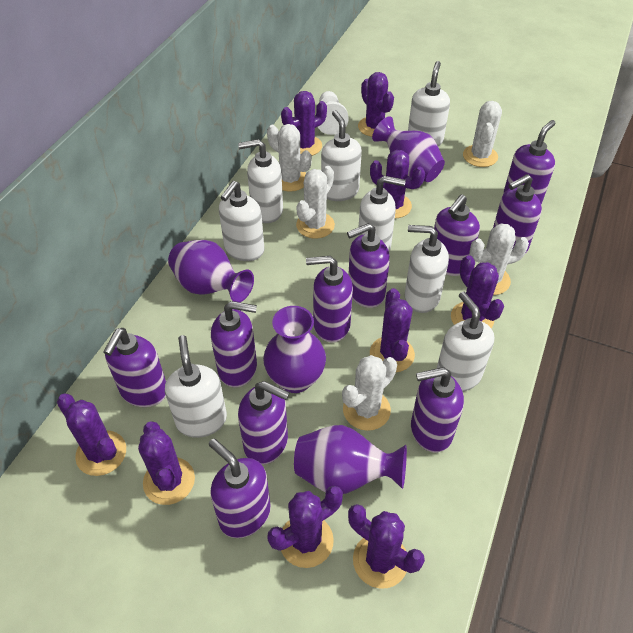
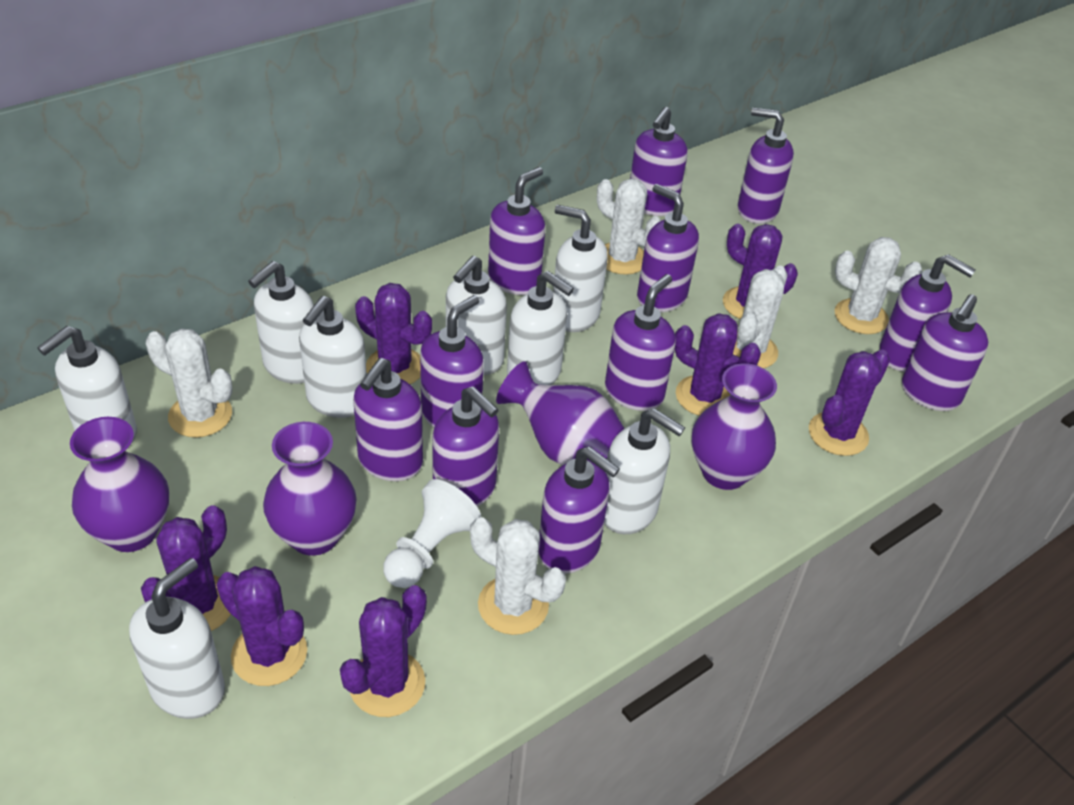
purple cactus: 9 -> 7
purple soap dispenser: 10 -> 11

